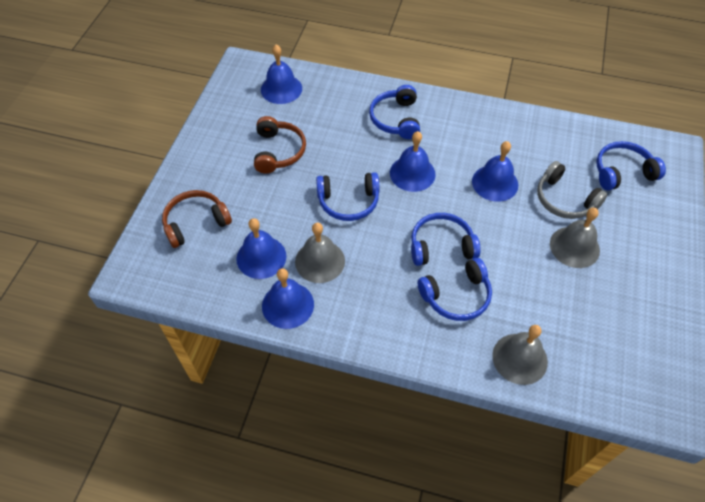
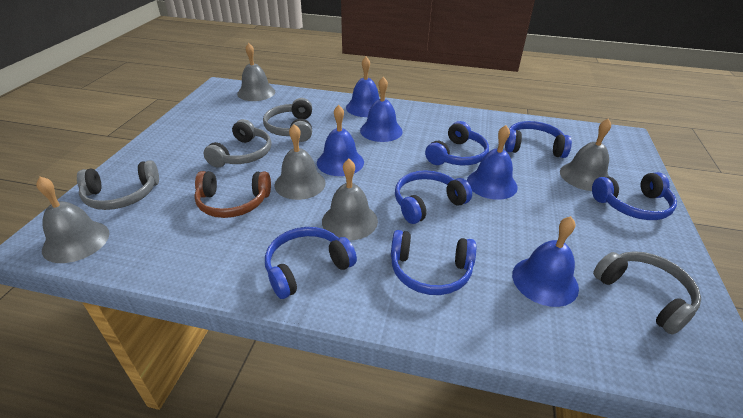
blue headphones: 5 -> 6
brown headphones: 2 -> 1
grey bell: 3 -> 5
grey headphones: 1 -> 4

